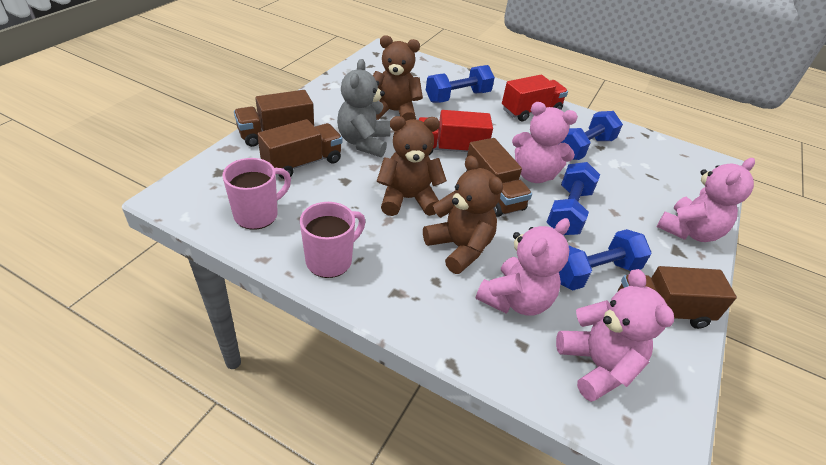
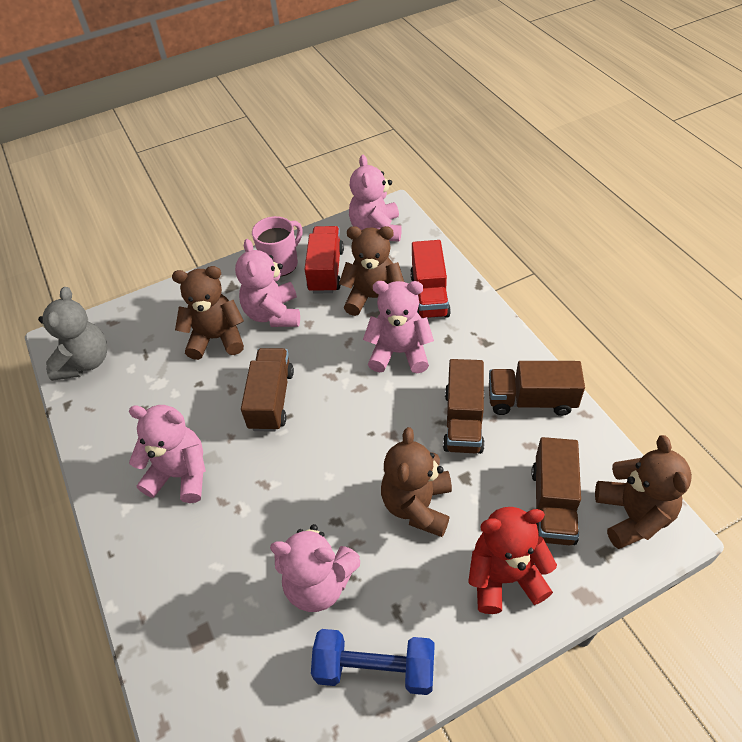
blue dumbbell: 4 -> 1
brown teddy bear: 3 -> 4
pink mug: 2 -> 1
pink teddy bear: 4 -> 5
red teddy bear: 0 -> 1

